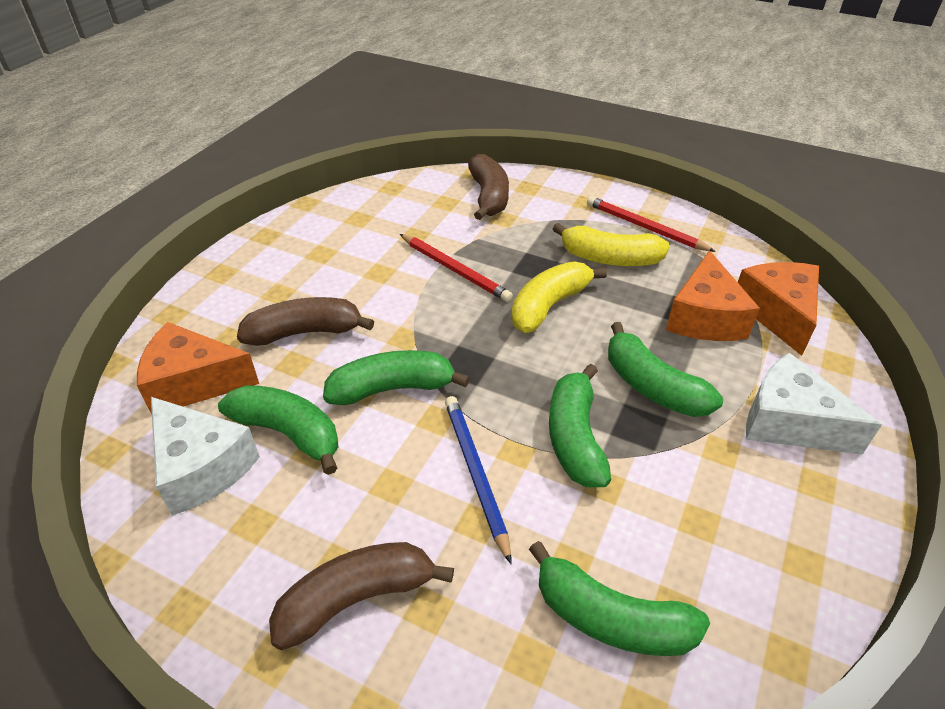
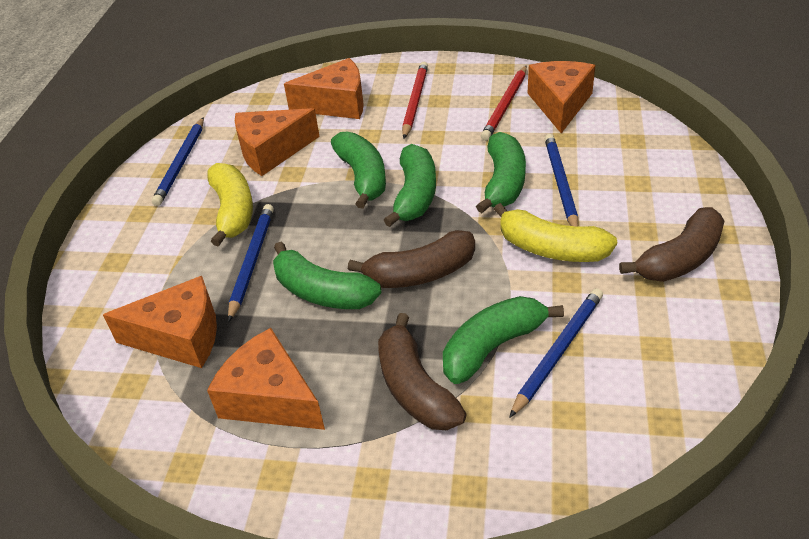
blue pencil: 1 -> 4
orange cheese: 3 -> 5
white cheese: 2 -> 0

